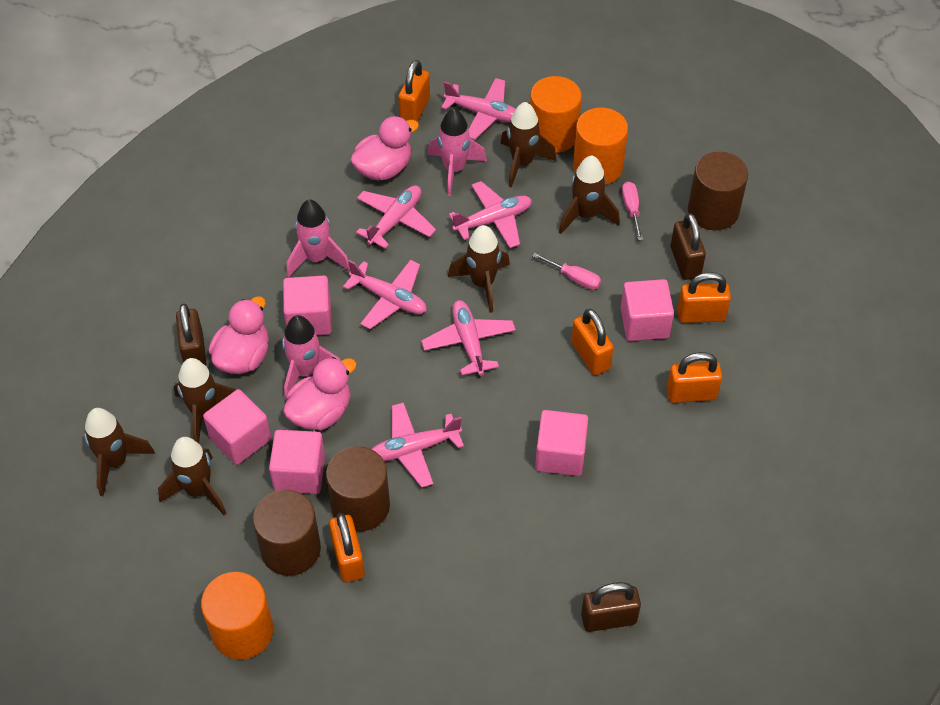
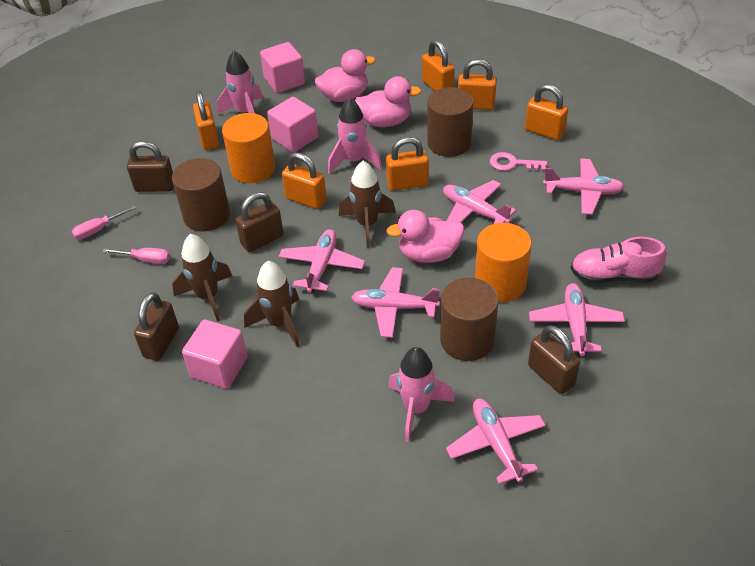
brown padlock: 3 -> 4
brown rocket: 6 -> 3
orange cylinder: 3 -> 2
orange padlock: 5 -> 6
pink cube: 5 -> 3
pink key: 0 -> 1
pink shoe: 0 -> 1

